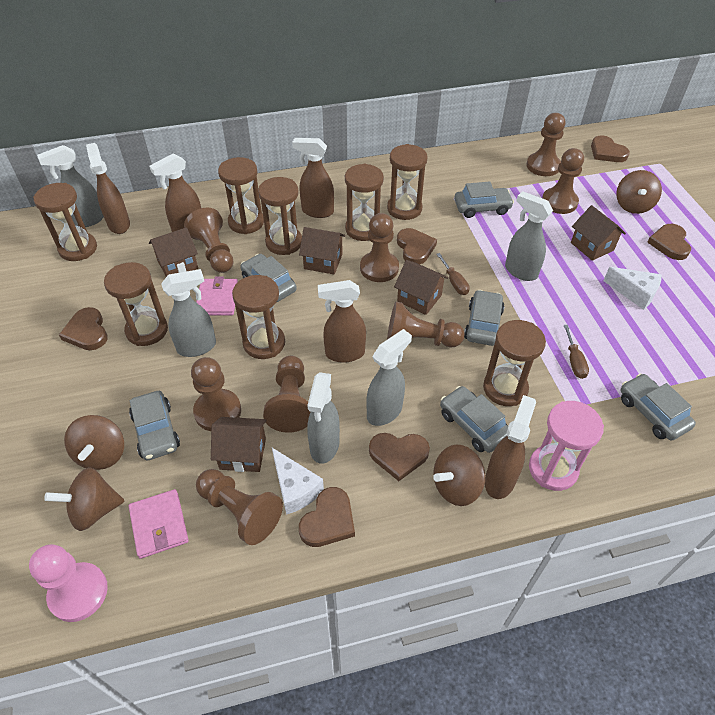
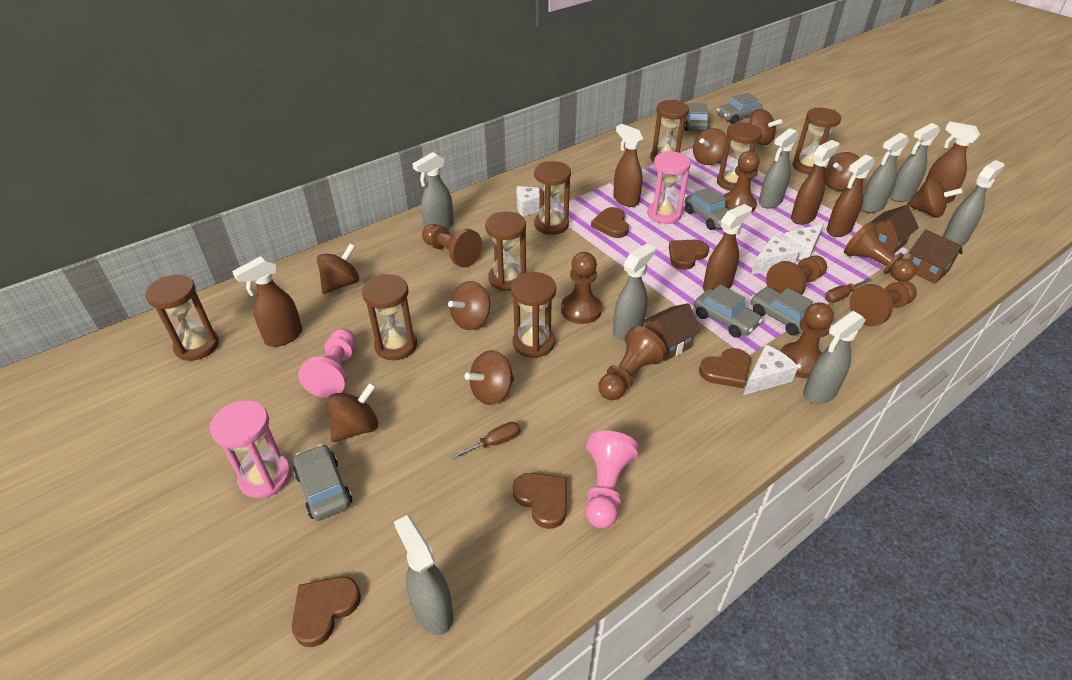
brown heart: 6 -> 5
brown house: 5 -> 3
brown spinning top: 4 -> 8
brown spray bottle: 5 -> 6
grey spray bottle: 5 -> 8
pink hourglass: 1 -> 2
pink pawn: 1 -> 2
pink wallet: 2 -> 0
white cheese: 2 -> 4

